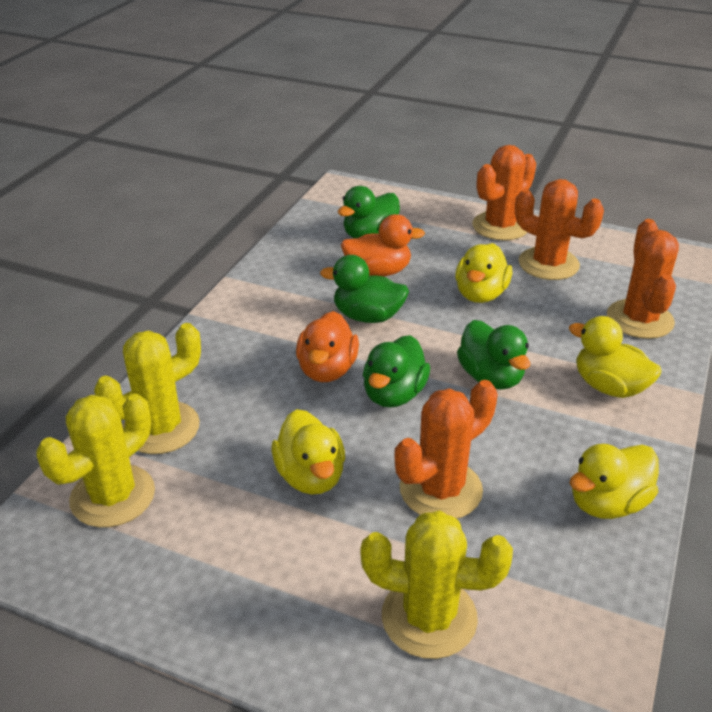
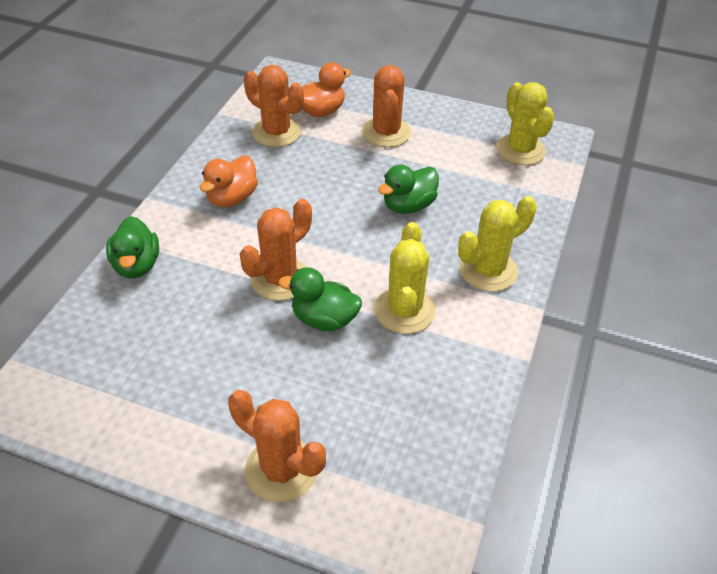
green duck: 4 -> 3
yellow duck: 4 -> 0

